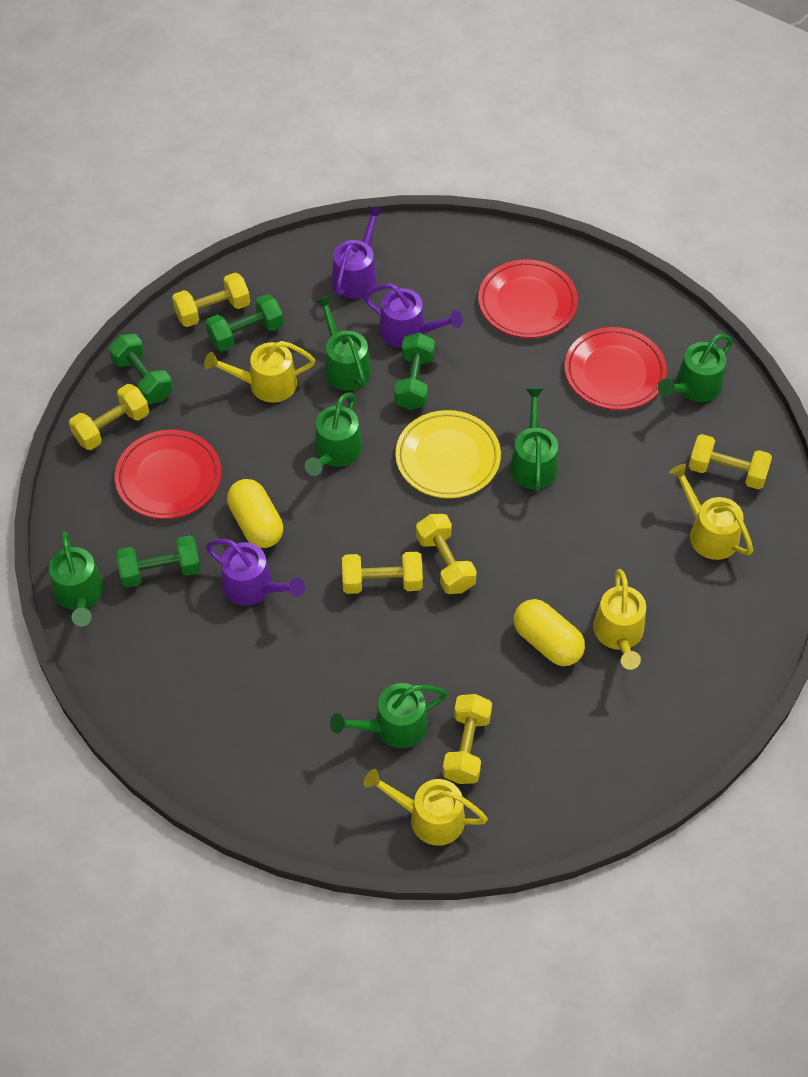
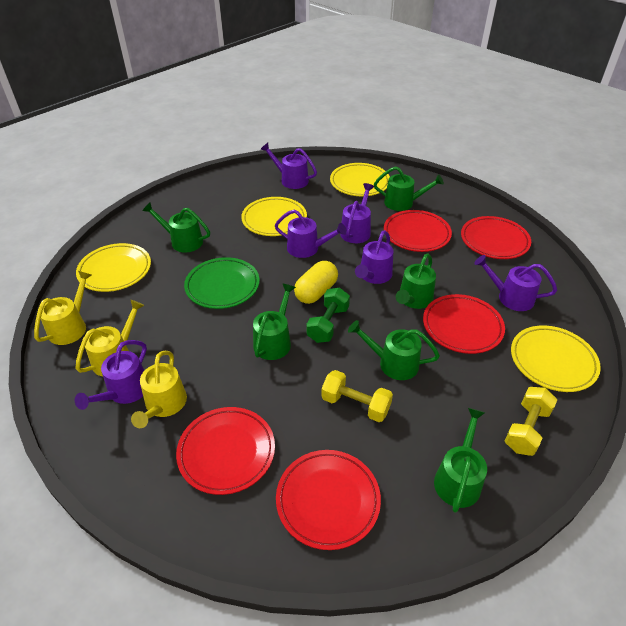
green dumbbell: 4 -> 1
green plate: 0 -> 1
purple watering can: 3 -> 6
red plate: 3 -> 5
yellow capsule: 2 -> 1
yellow dumbbell: 6 -> 2
yellow plate: 1 -> 4
yellow watering can: 4 -> 3

